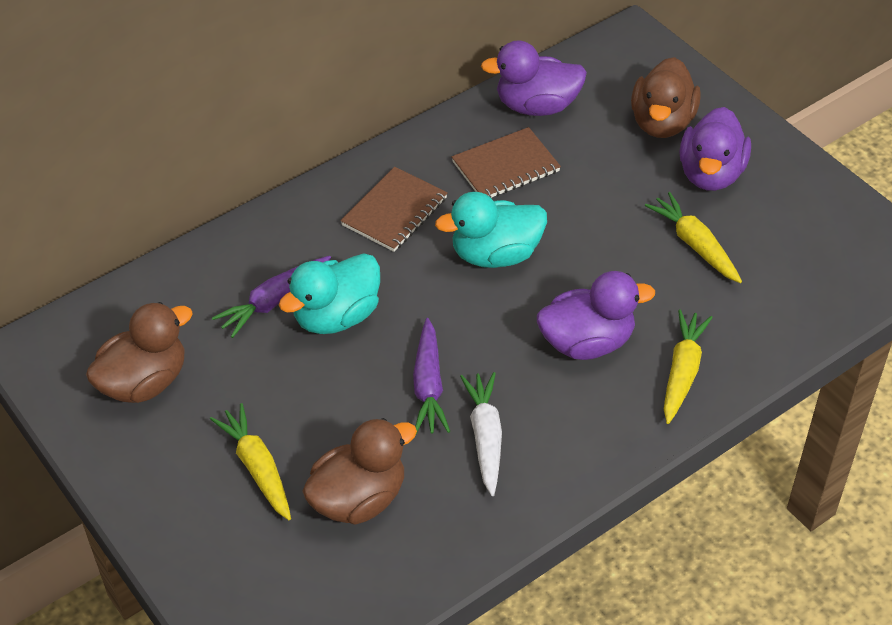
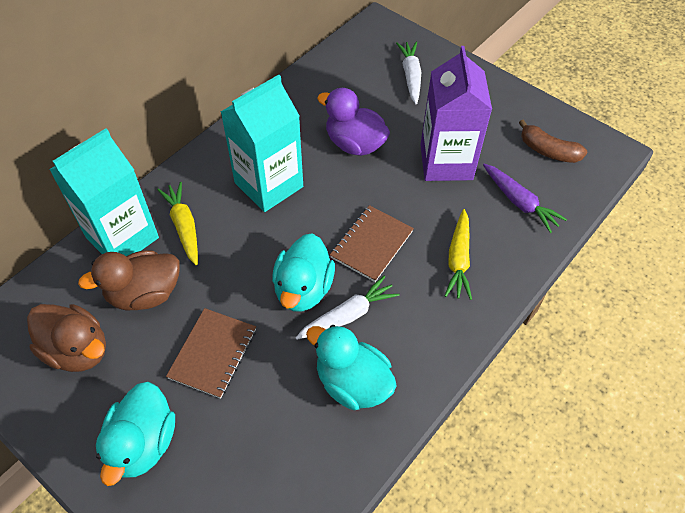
brown banana: 0 -> 1
brown duck: 3 -> 2
purple carrot: 2 -> 1
purple carton: 0 -> 1
purple duck: 3 -> 1
turquoise carton: 0 -> 2
turquoise duck: 2 -> 3
white carrot: 1 -> 2
yellow carrot: 3 -> 2

